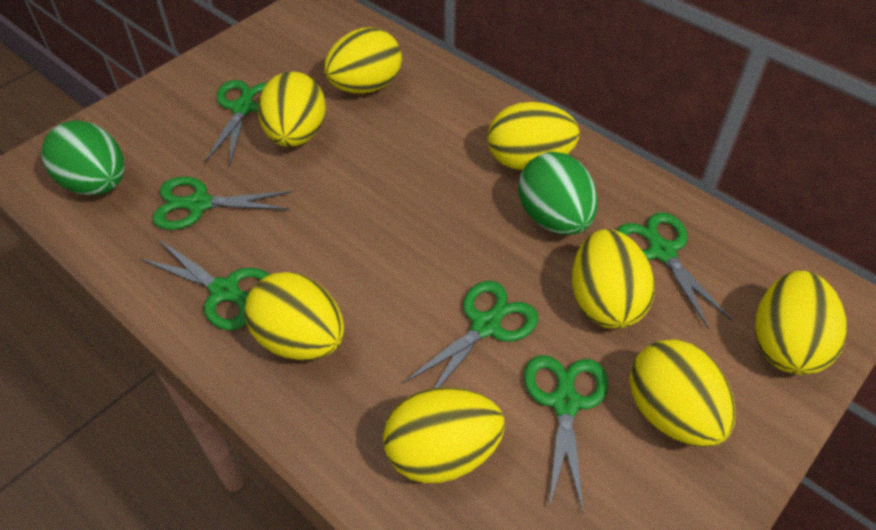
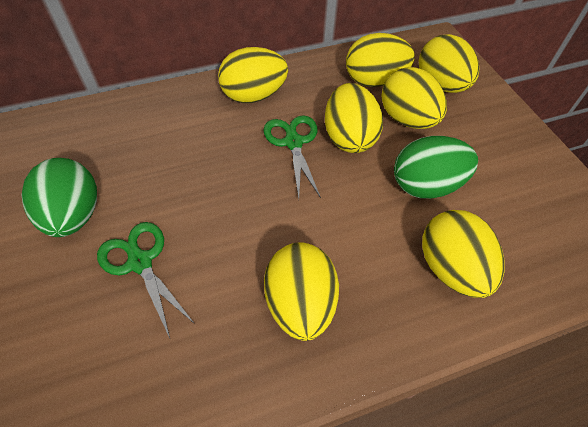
green scissors: 6 -> 2
yellow egg: 8 -> 7

